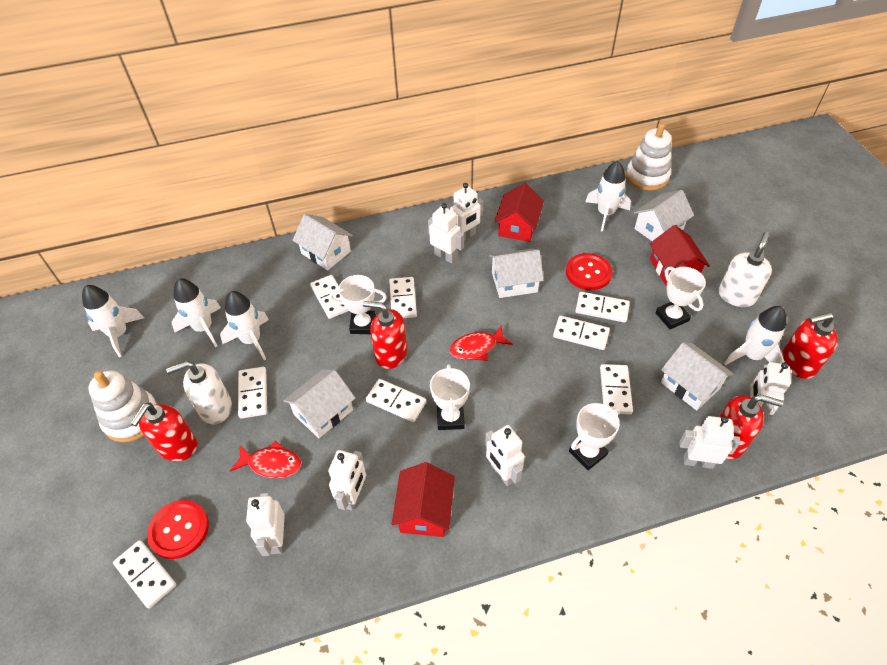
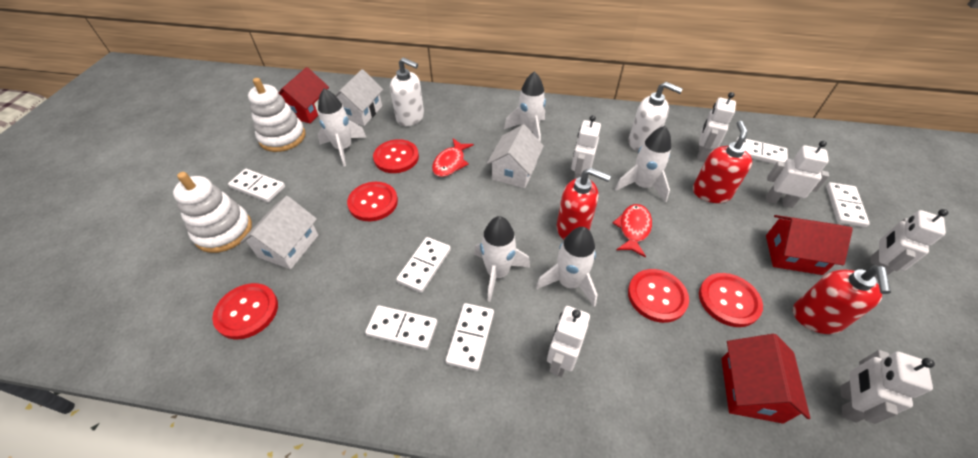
red button: 2 -> 5
red soap dispenser: 4 -> 3
white domino: 8 -> 6
white house: 5 -> 3
white robot: 7 -> 6
white trophy: 4 -> 0

